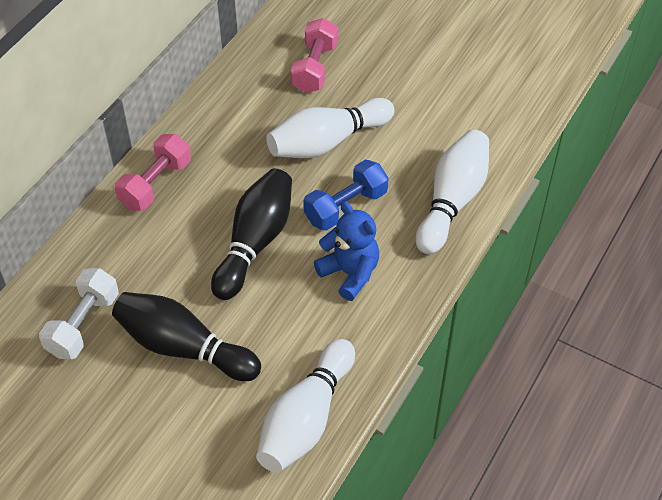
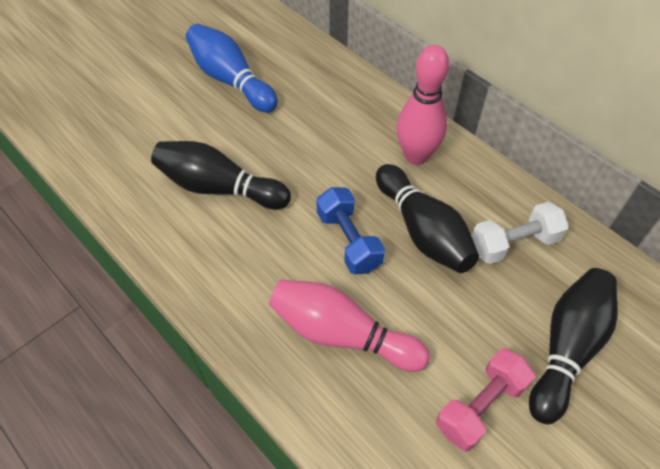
black bowling pin: 2 -> 3
blue bowling pin: 0 -> 1
blue teddy bear: 1 -> 0
pink bowling pin: 0 -> 2
pink dumbbell: 2 -> 1
white bowling pin: 3 -> 0

